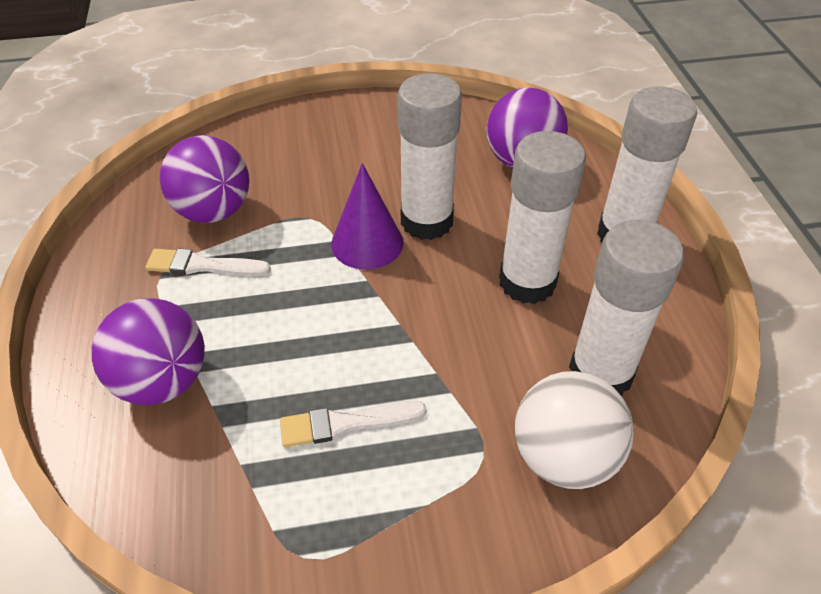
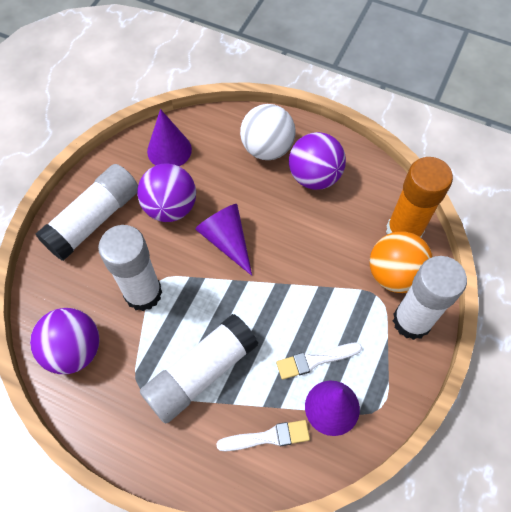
orange ball: 0 -> 1
orange glue stick: 0 -> 1
purple cone: 1 -> 3

